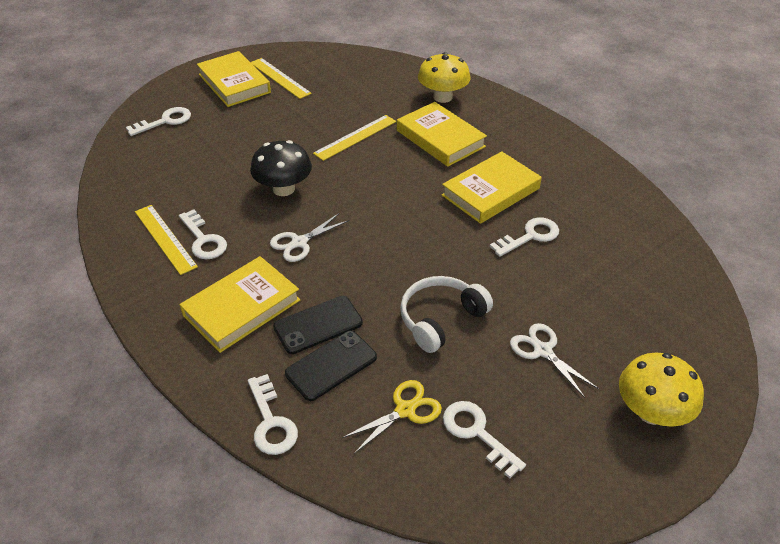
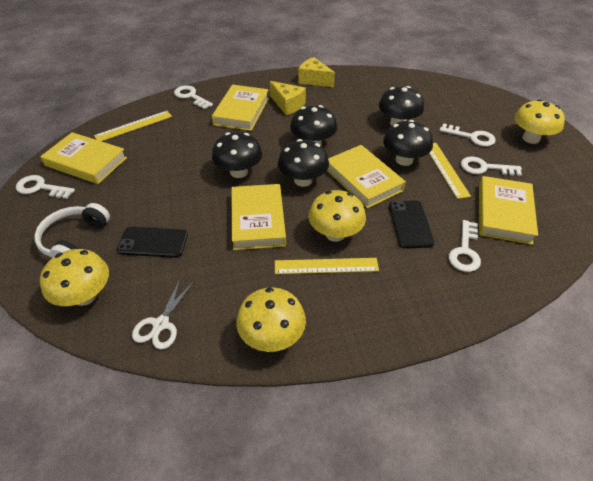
black mushroom: 1 -> 5
white scissors: 2 -> 1
yellow book: 4 -> 5
yellow cheese: 0 -> 2
yellow mushroom: 2 -> 4
yellow scissors: 1 -> 0

